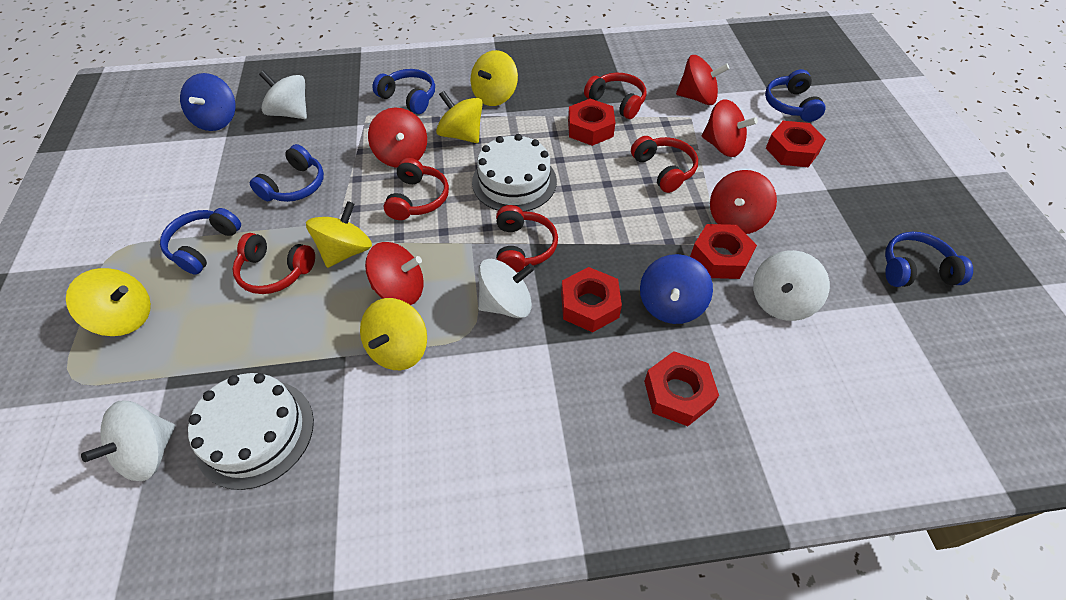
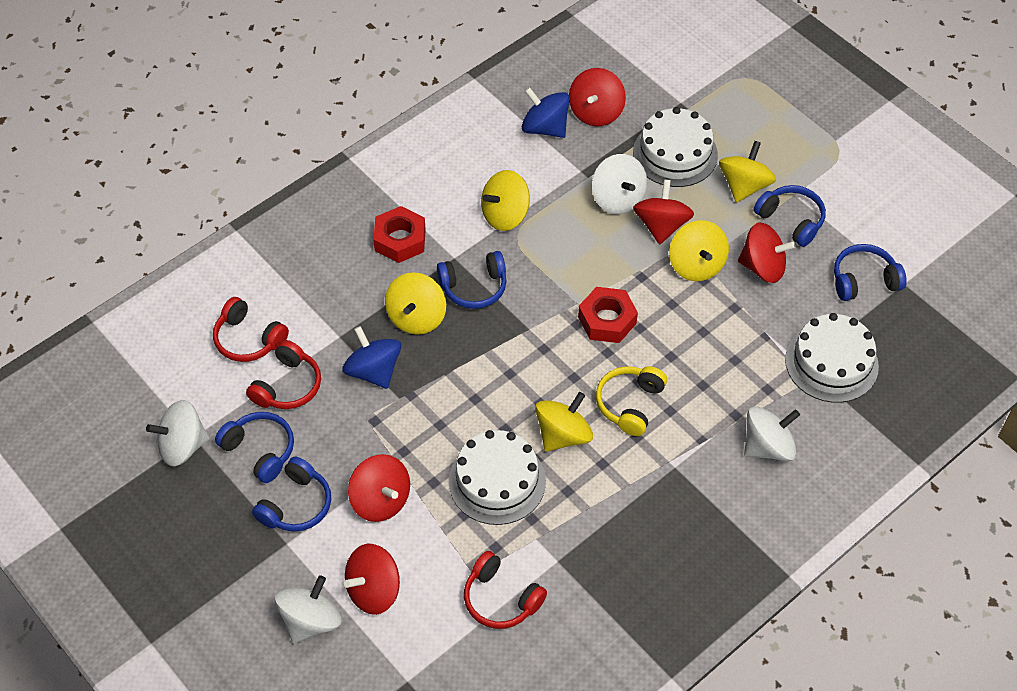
red headphones: 5 -> 3
red nut: 5 -> 2
white cake: 2 -> 3
yellow headphones: 0 -> 1

